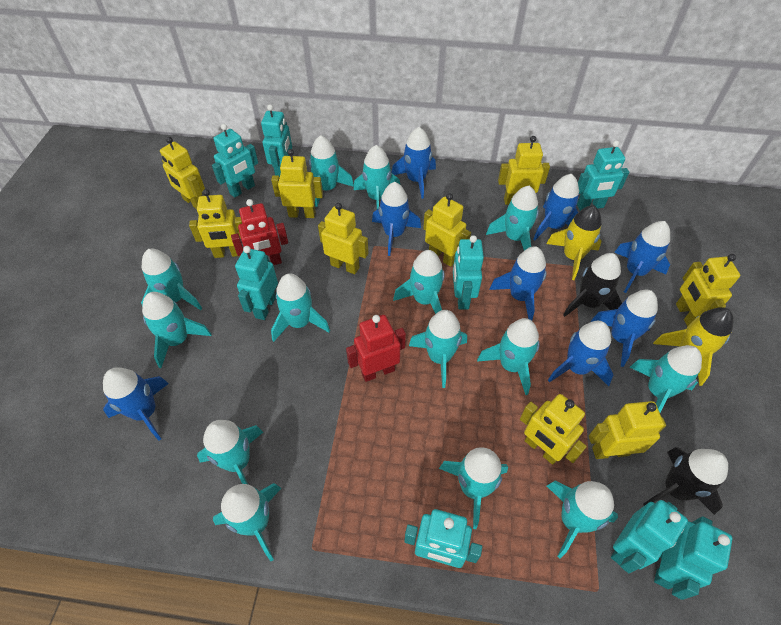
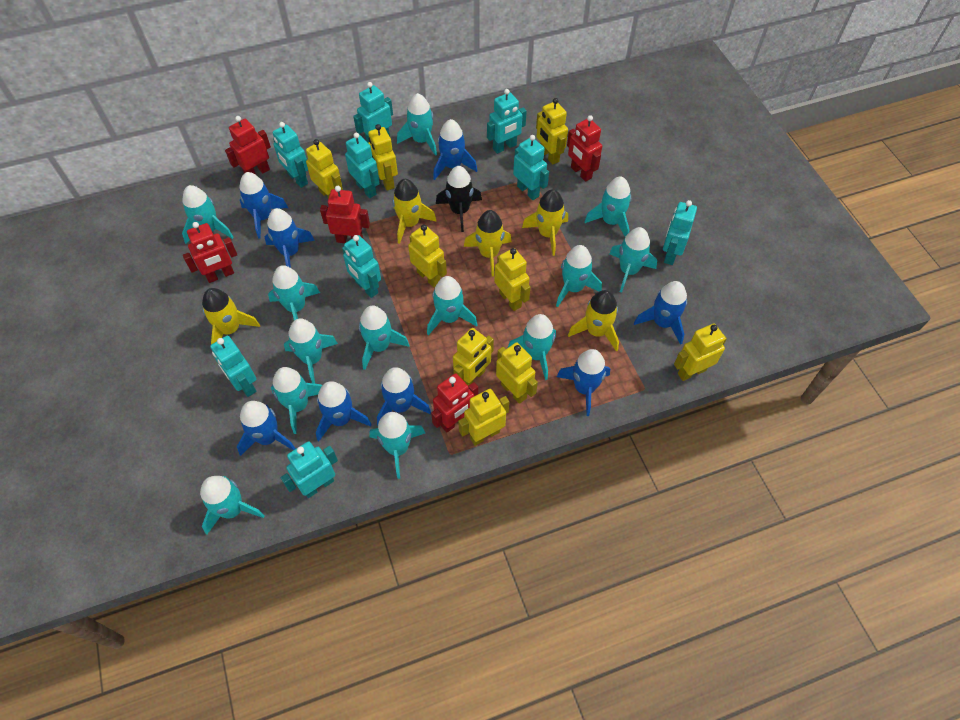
black rocket: 2 -> 1
red robot: 2 -> 5
turquoise robot: 8 -> 9
turquoise rocket: 14 -> 13
yellow rocket: 2 -> 5

